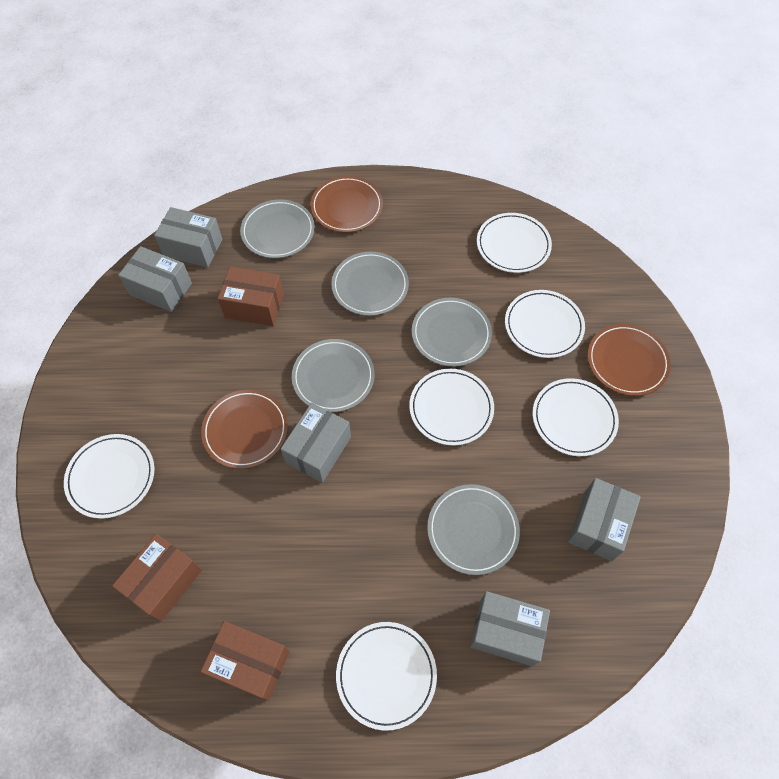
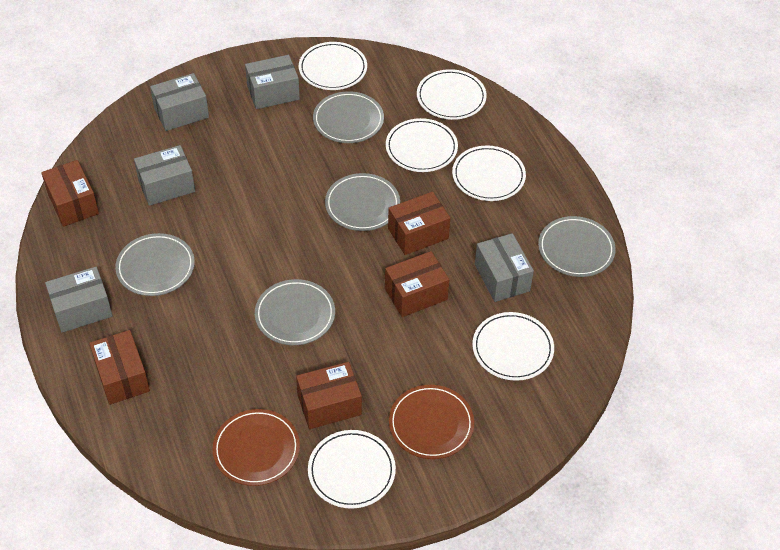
brown box: 3 -> 5
brown plate: 3 -> 2

